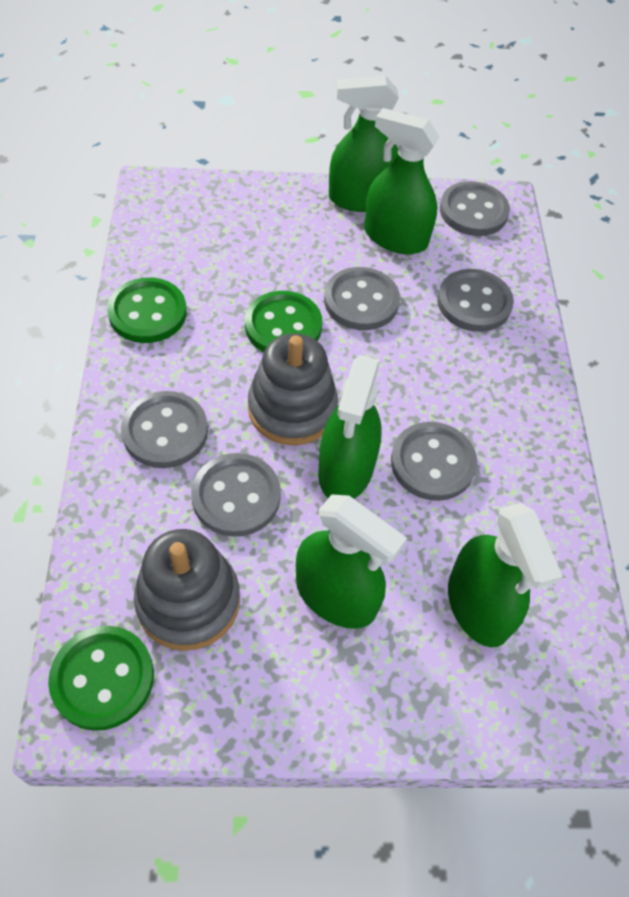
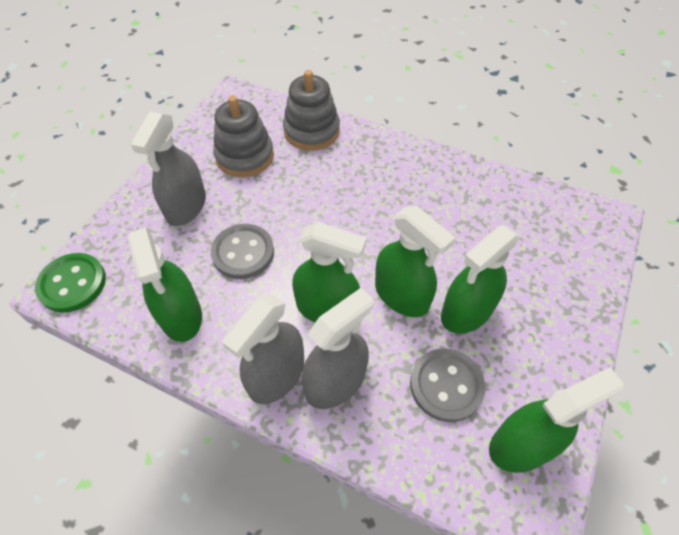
green button: 3 -> 1
grey button: 6 -> 2
grey spray bottle: 0 -> 3

